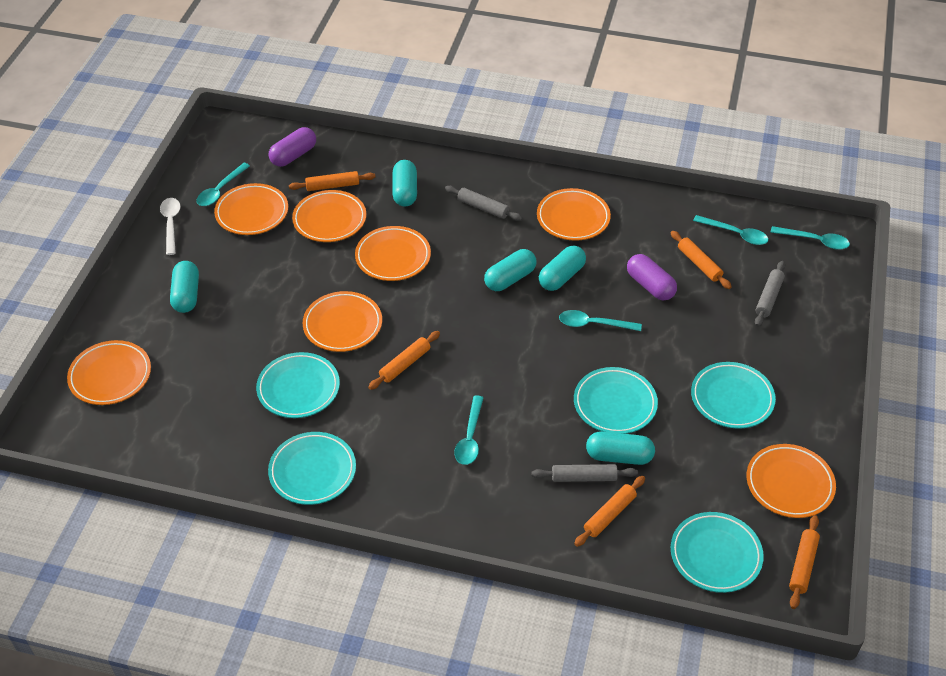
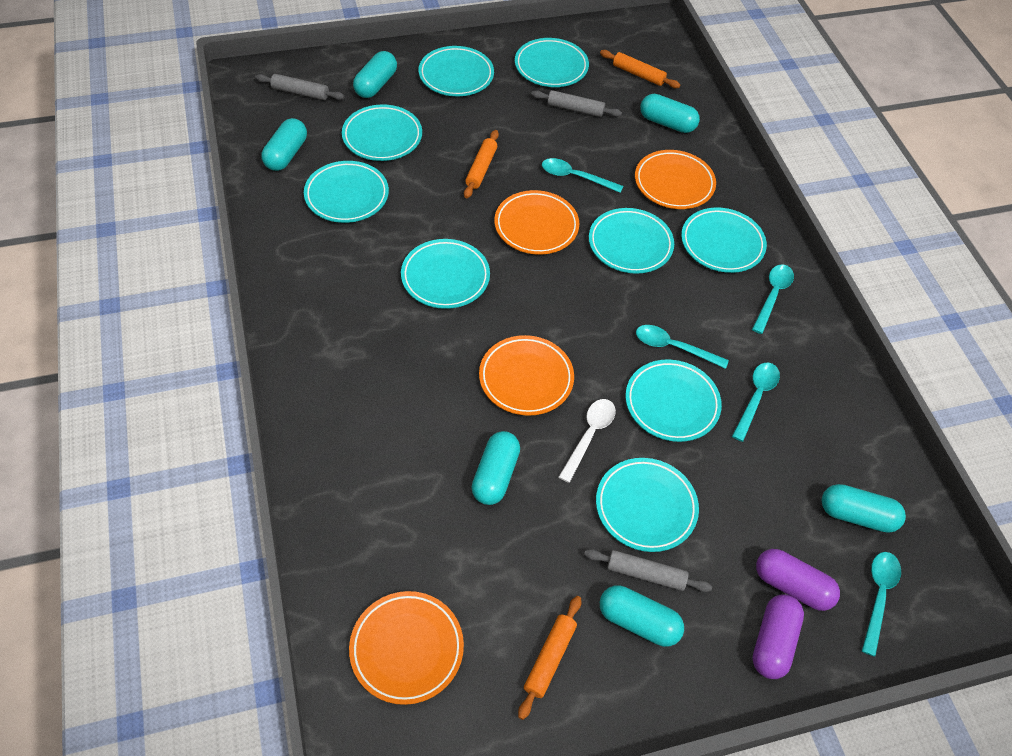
orange plate: 7 -> 4
orange rolling pin: 5 -> 3
turquoise capsule: 5 -> 6
turquoise plate: 5 -> 9

